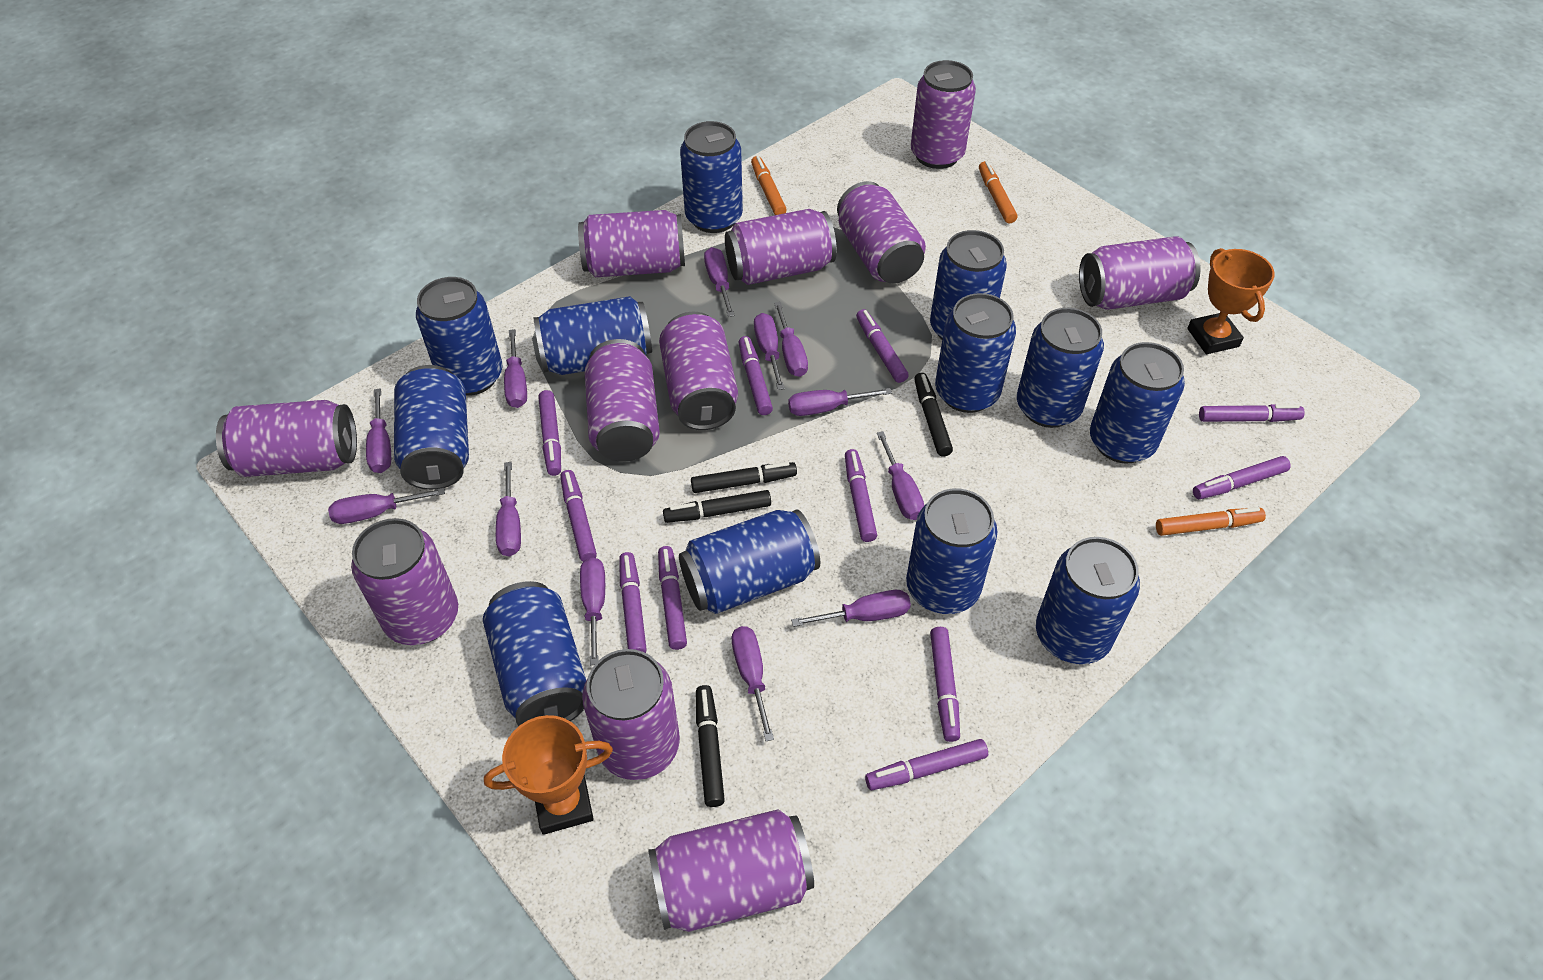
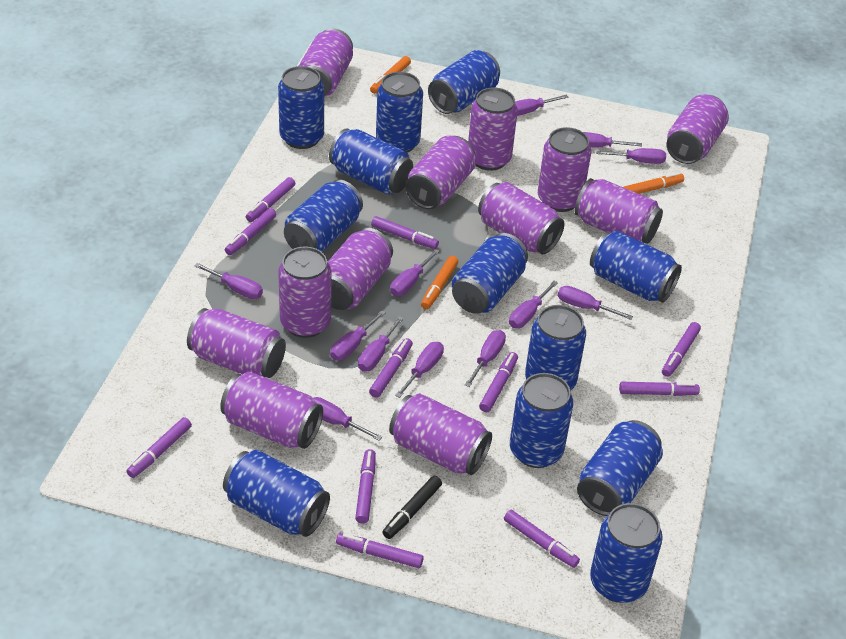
black marker: 4 -> 1
orange trophy: 2 -> 0
purple can: 11 -> 12

